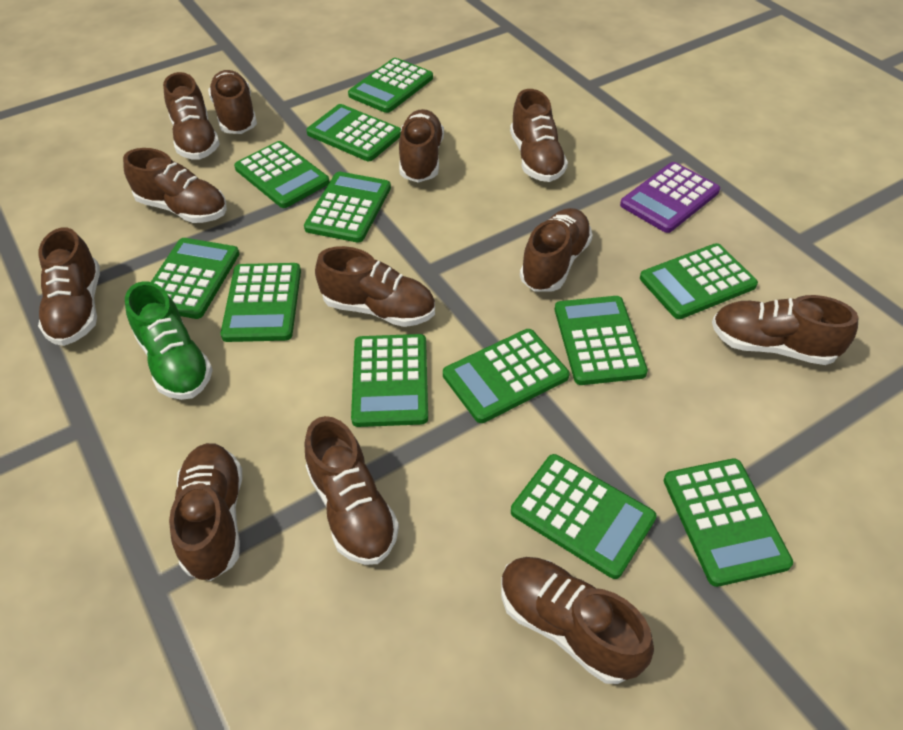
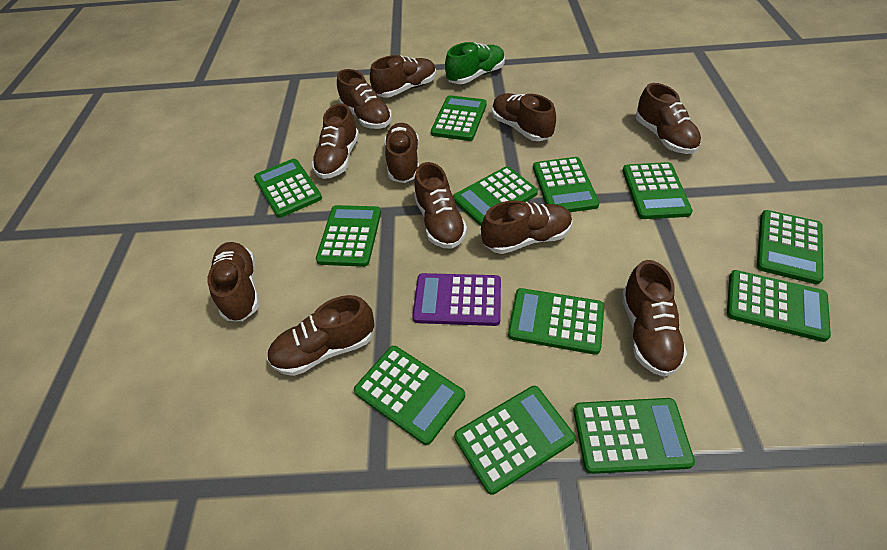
brown shoe: 12 -> 11

